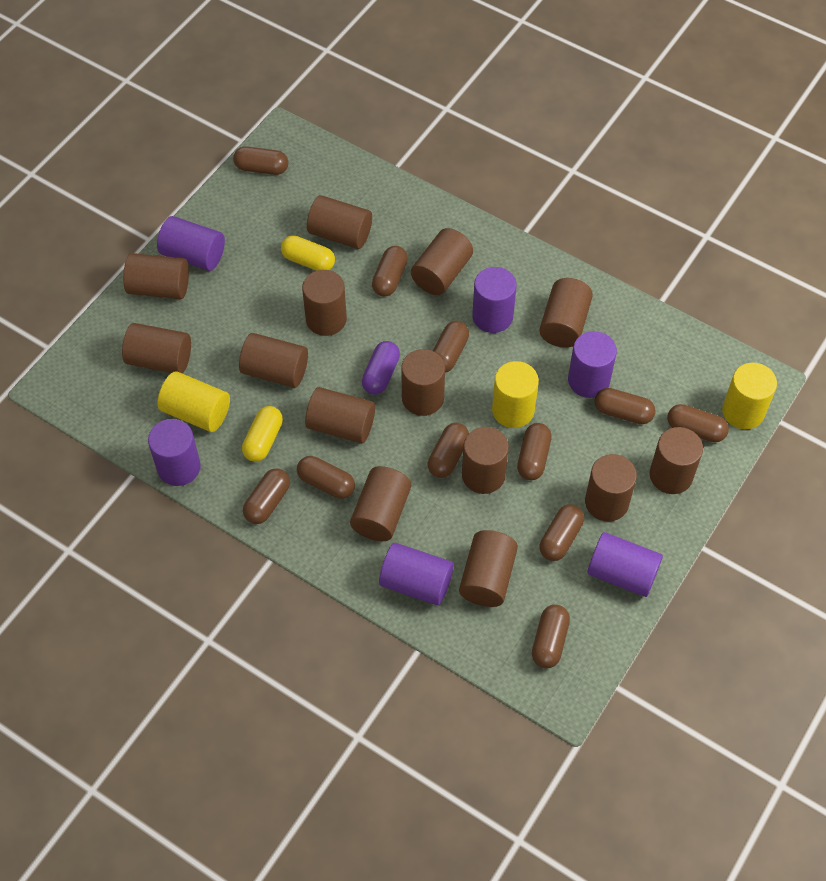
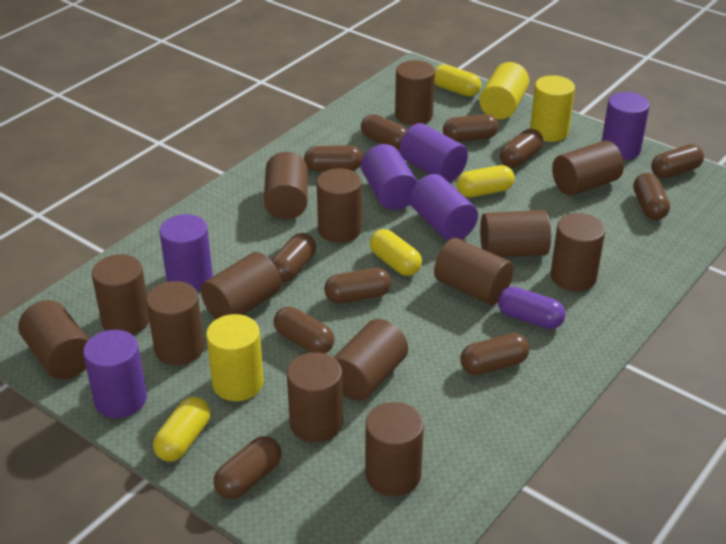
yellow capsule: 2 -> 4

